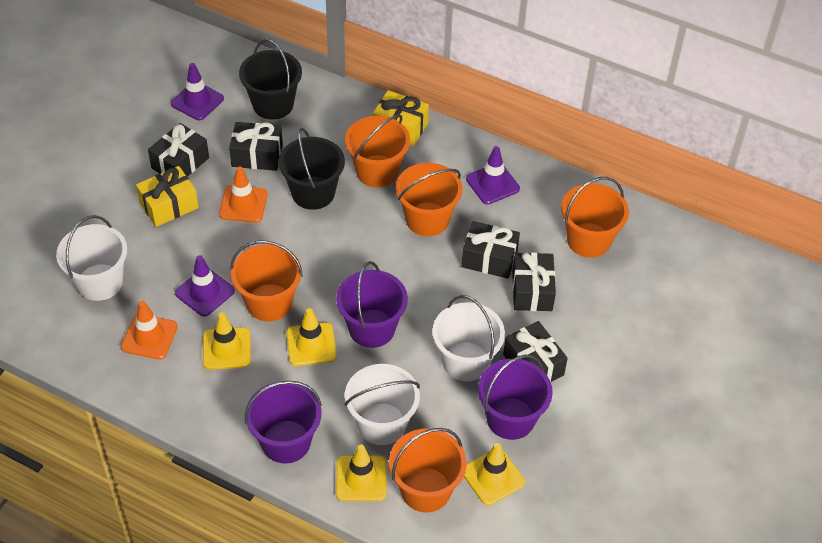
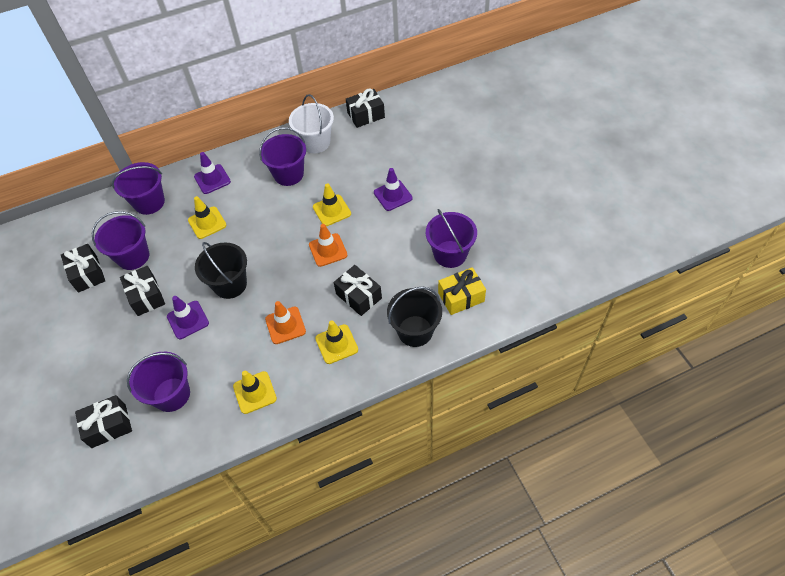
orange bucket: 5 -> 0
purple bucket: 3 -> 5
white bucket: 3 -> 1
yellow gift: 2 -> 1

